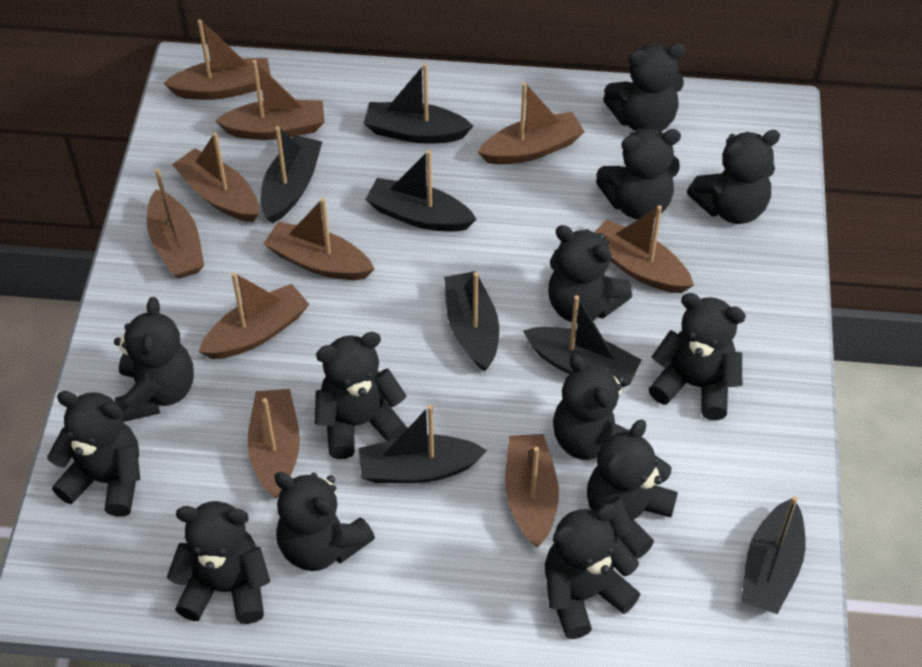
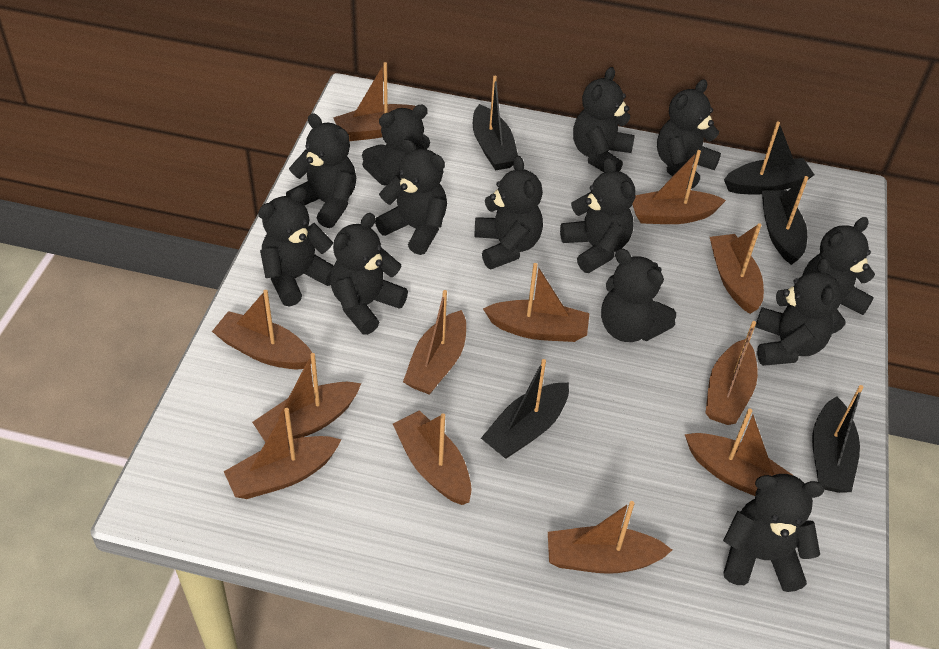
black boat: 7 -> 5
brown boat: 10 -> 12

